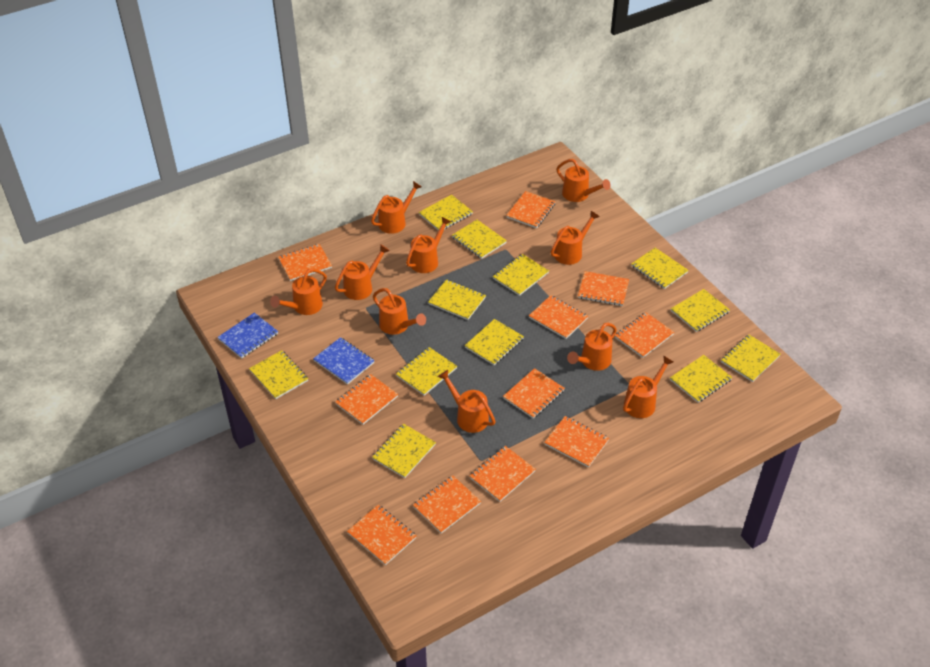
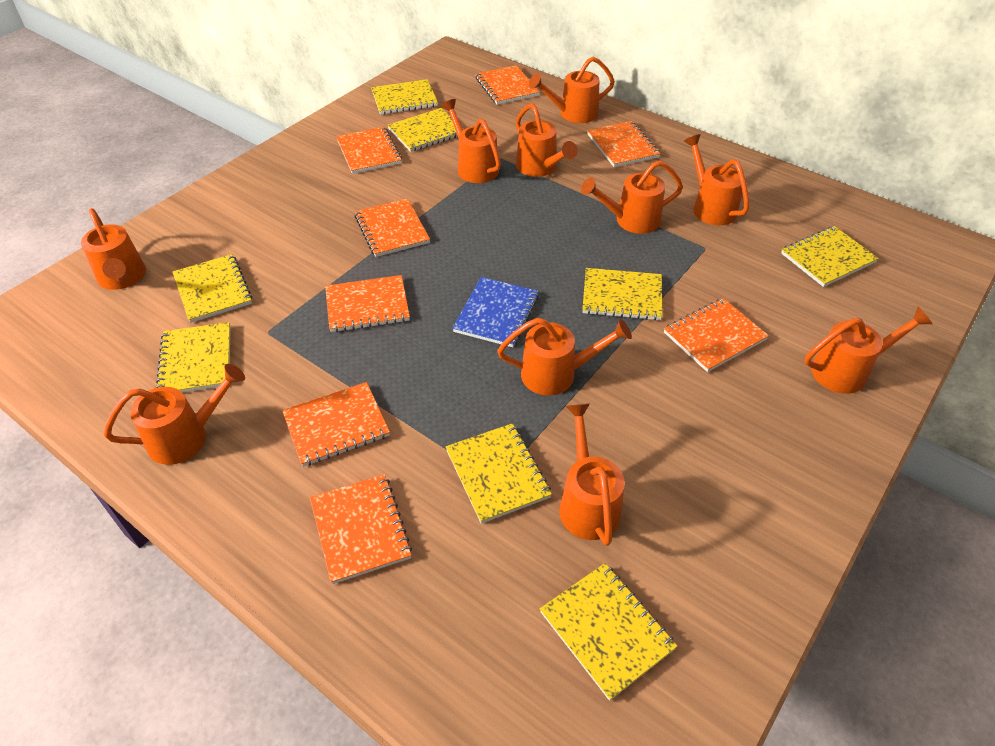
blue notebook: 2 -> 1
orange notebook: 11 -> 8
yellow notebook: 12 -> 8

